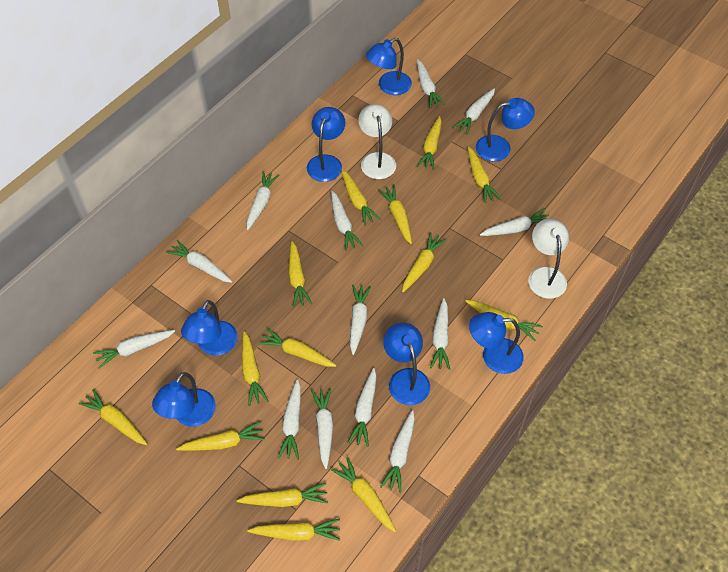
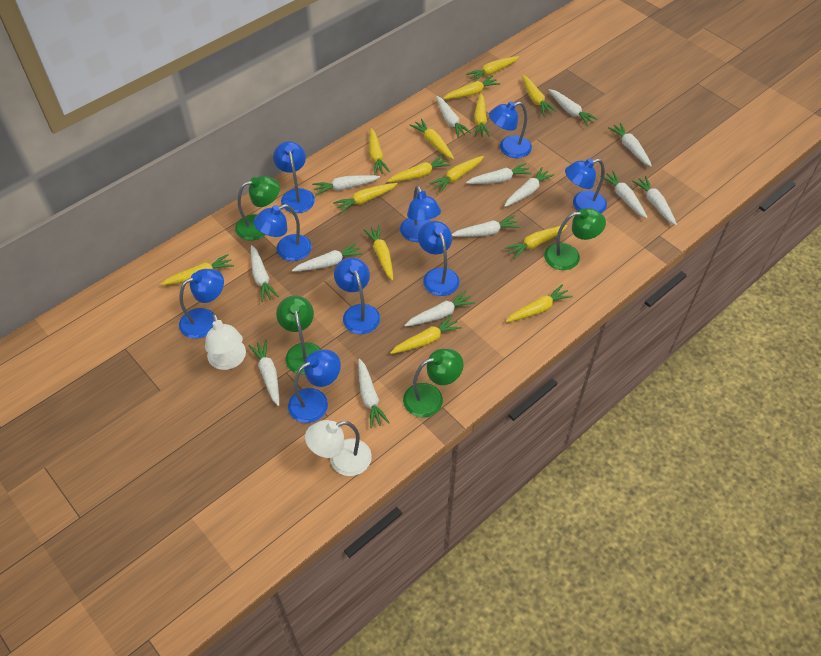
blue lamp: 7 -> 9
green lamp: 0 -> 4
white carrot: 13 -> 14

